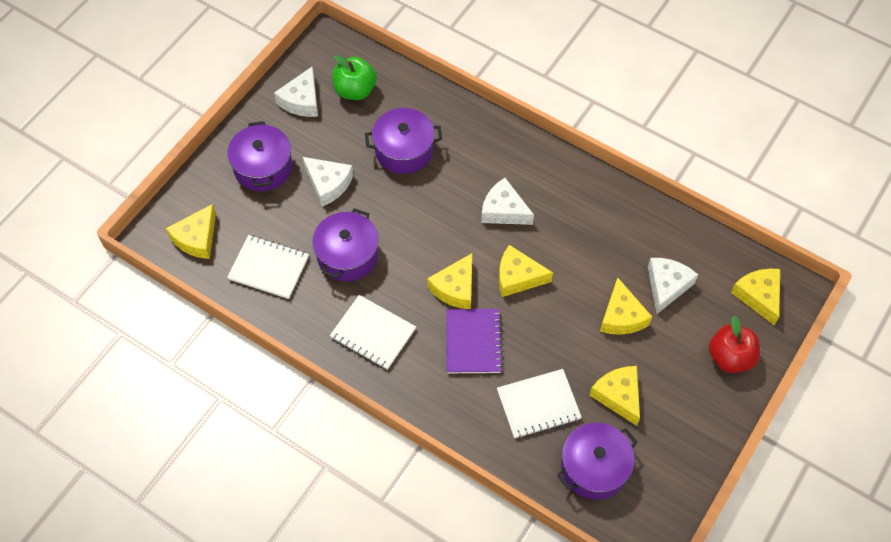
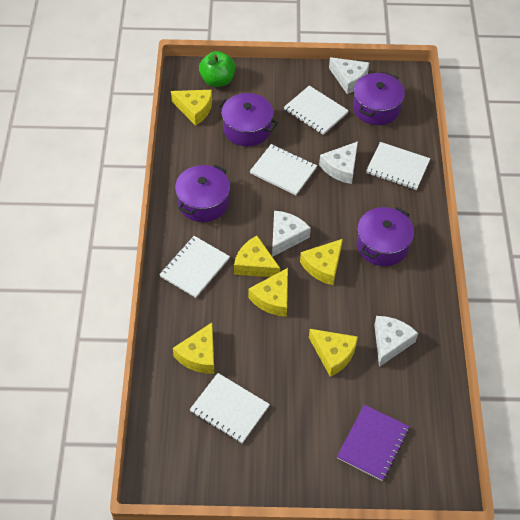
red apple: 1 -> 0
white notebook: 3 -> 5

